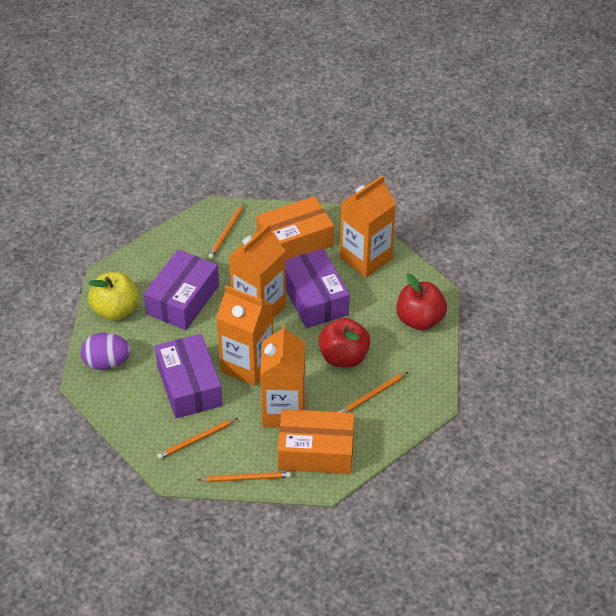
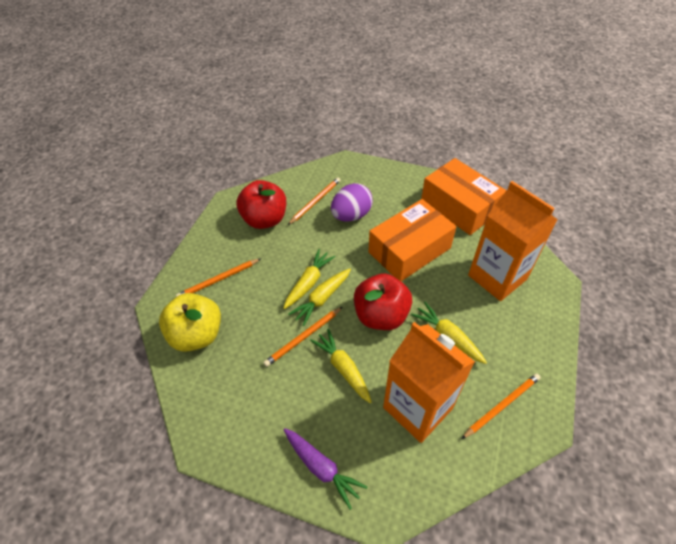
orange carton: 4 -> 2
purple box: 3 -> 0
purple carrot: 0 -> 1
yellow carrot: 0 -> 4

